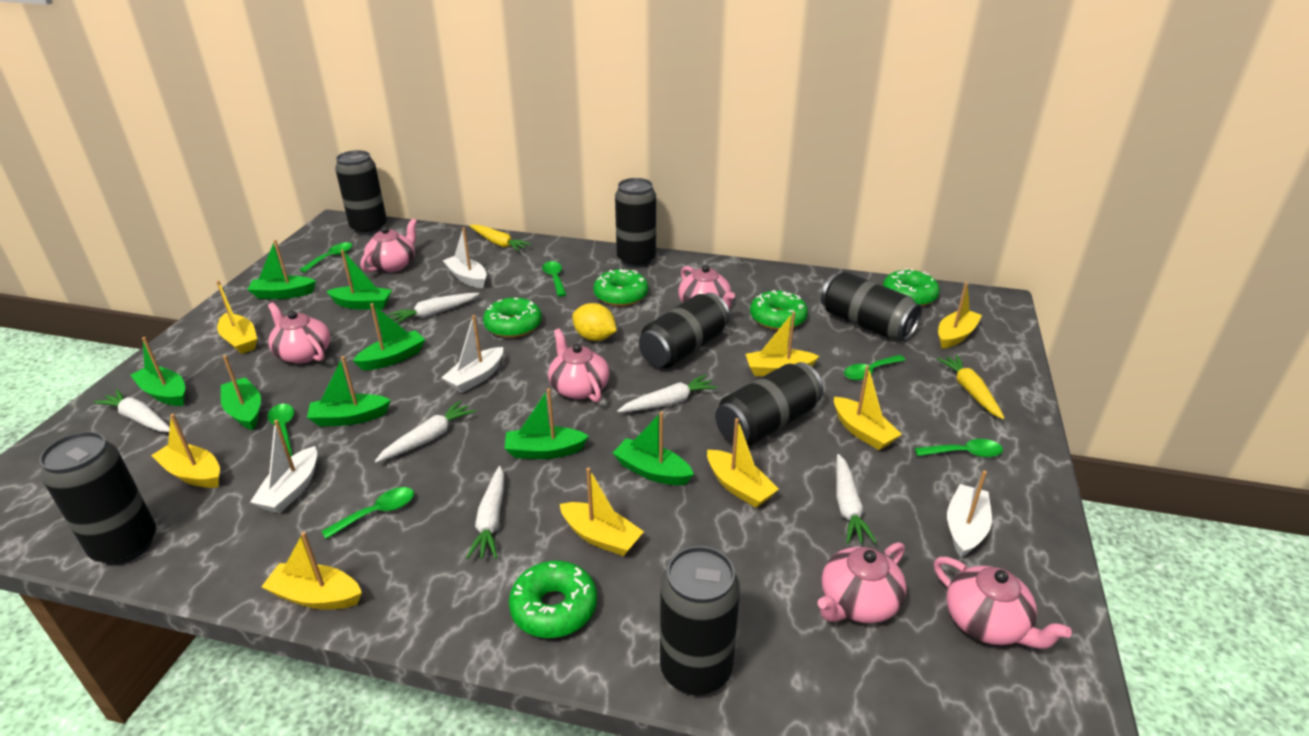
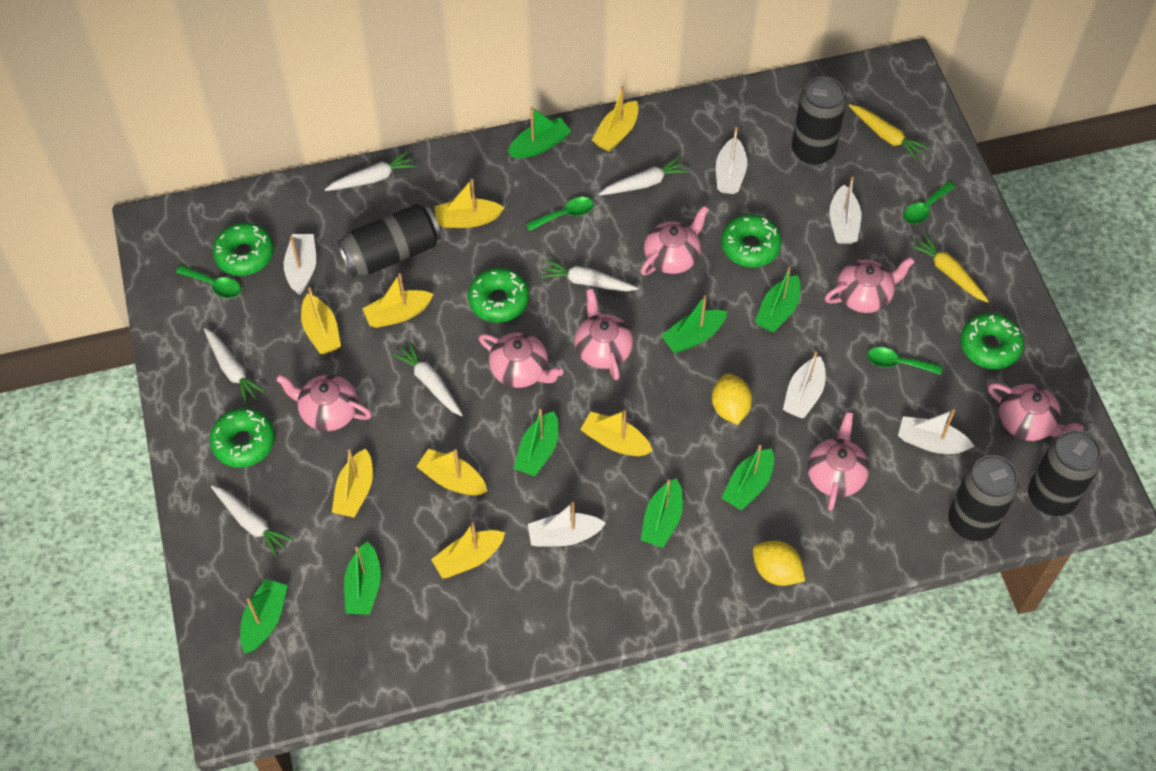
black can: 7 -> 4
green spoon: 6 -> 4
pink teapot: 6 -> 7
white boat: 4 -> 6
yellow lemon: 1 -> 2

